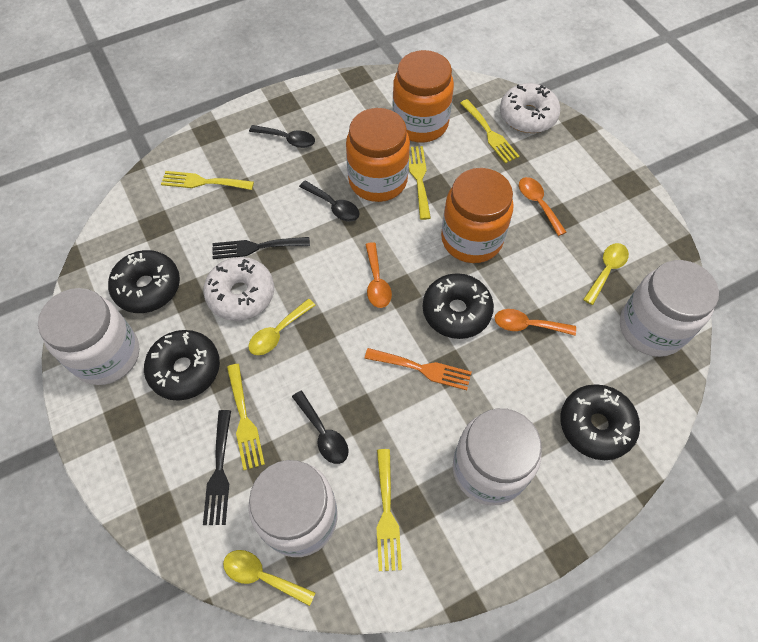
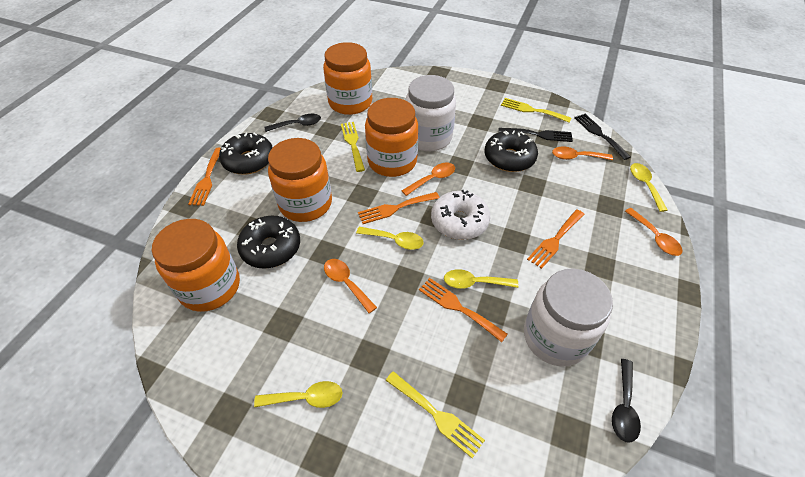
black donut: 4 -> 3
black spoon: 3 -> 2
orange fork: 1 -> 4
orange jar: 3 -> 4
orange spoon: 3 -> 4
white donut: 2 -> 1
white jar: 4 -> 2
yellow fork: 5 -> 3
yellow spoon: 3 -> 4

